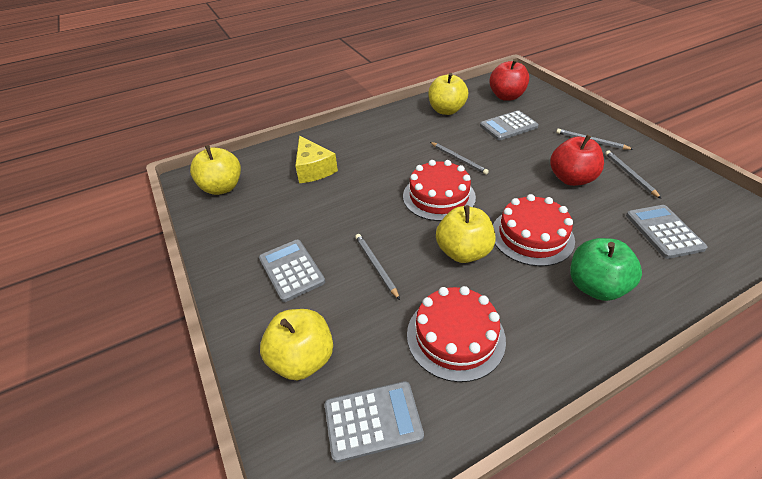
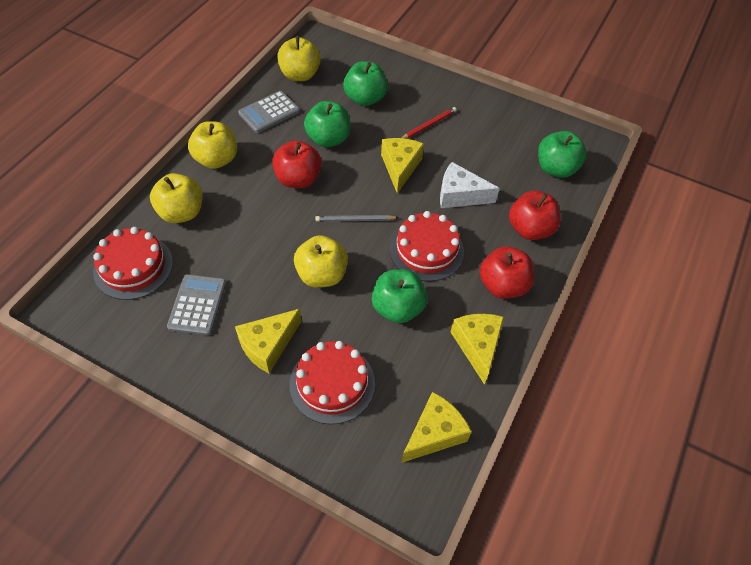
green apple: 1 -> 4
grey calculator: 4 -> 2
grey pencil: 4 -> 1
red apple: 2 -> 3
red pencil: 0 -> 1
white cheese: 0 -> 1
yellow cheese: 1 -> 4

